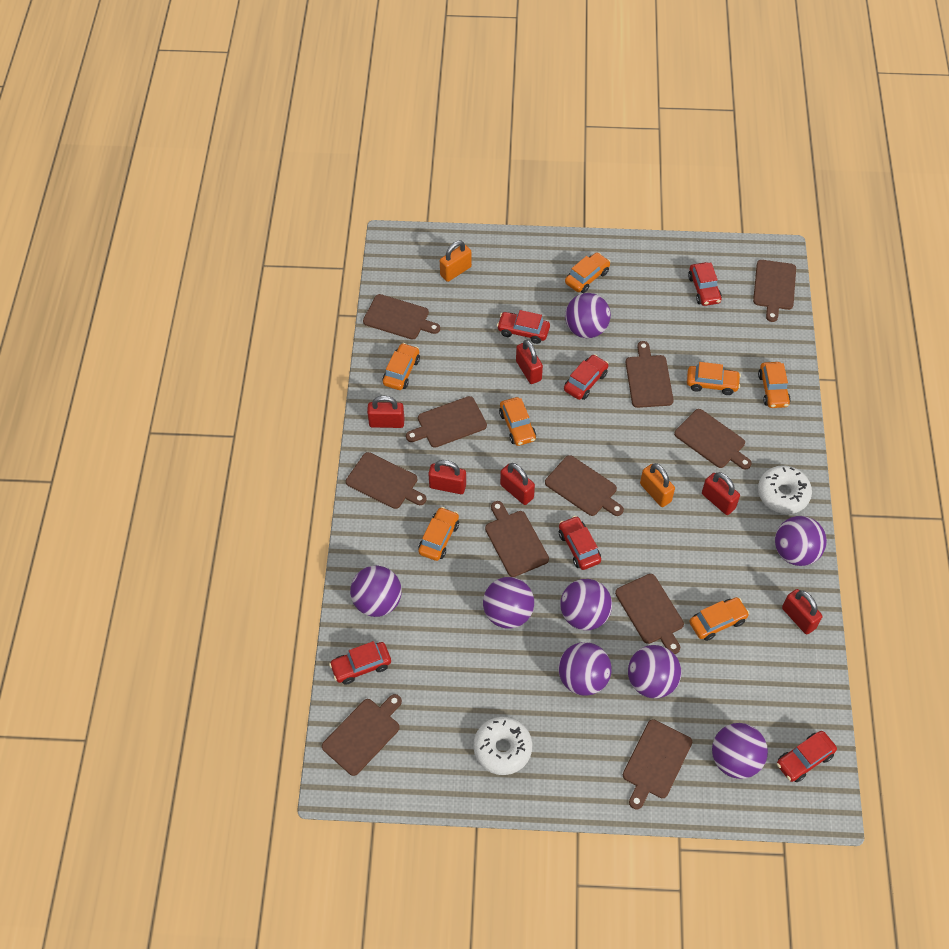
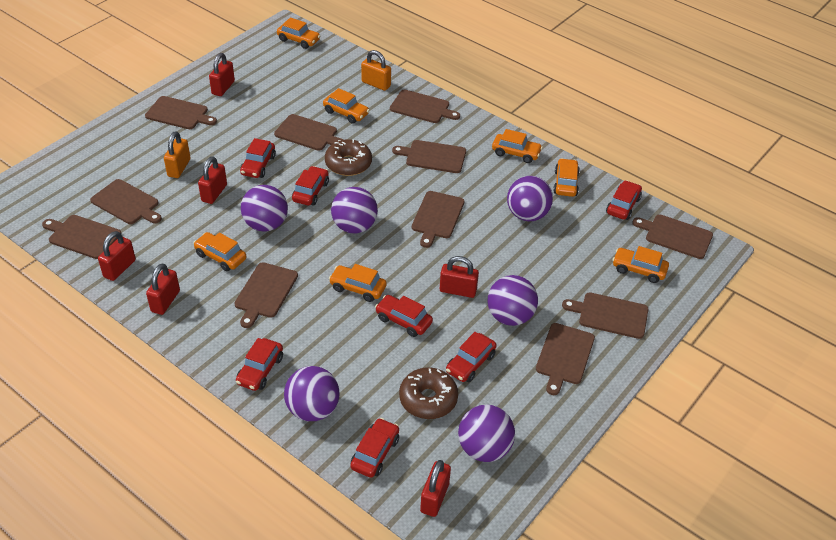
brown donut: 0 -> 2
purple ball: 8 -> 6
red car: 6 -> 7
white donut: 2 -> 0

